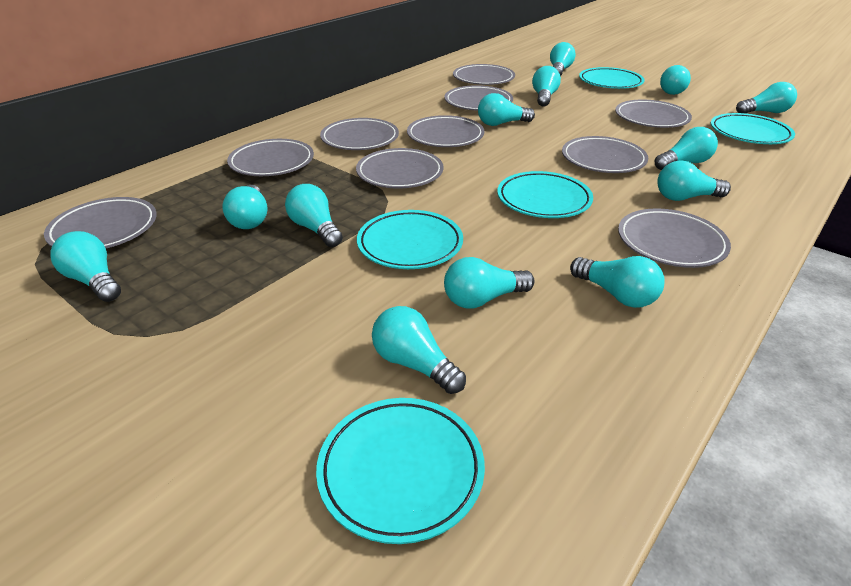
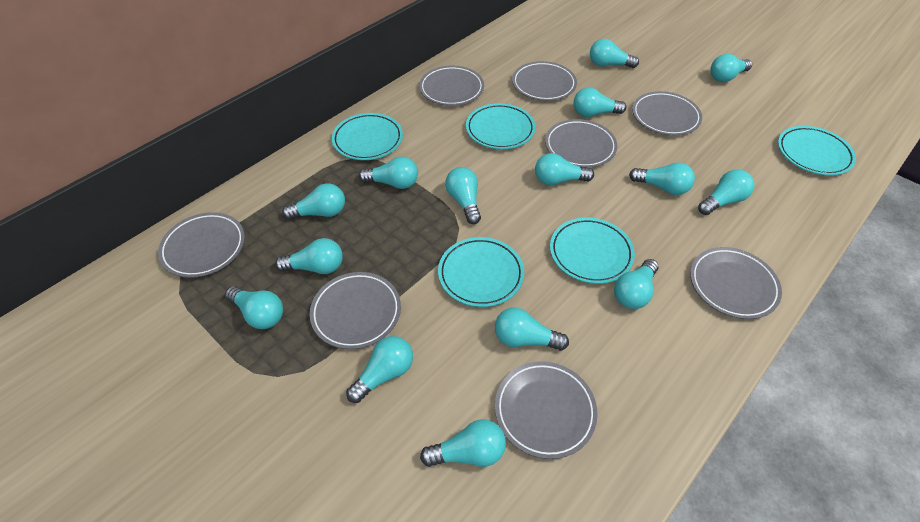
grey plate: 10 -> 8
turquoise light bulb: 13 -> 15

